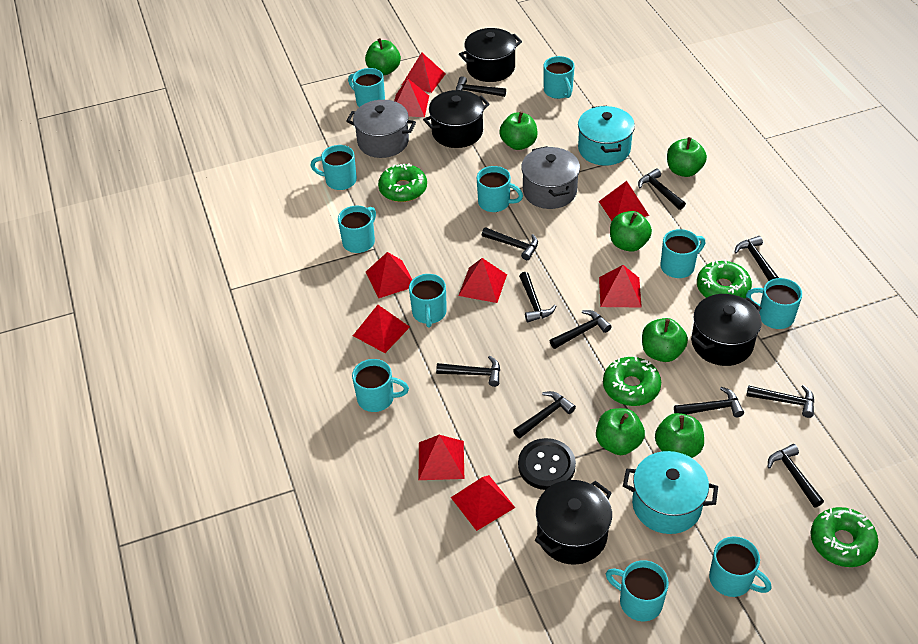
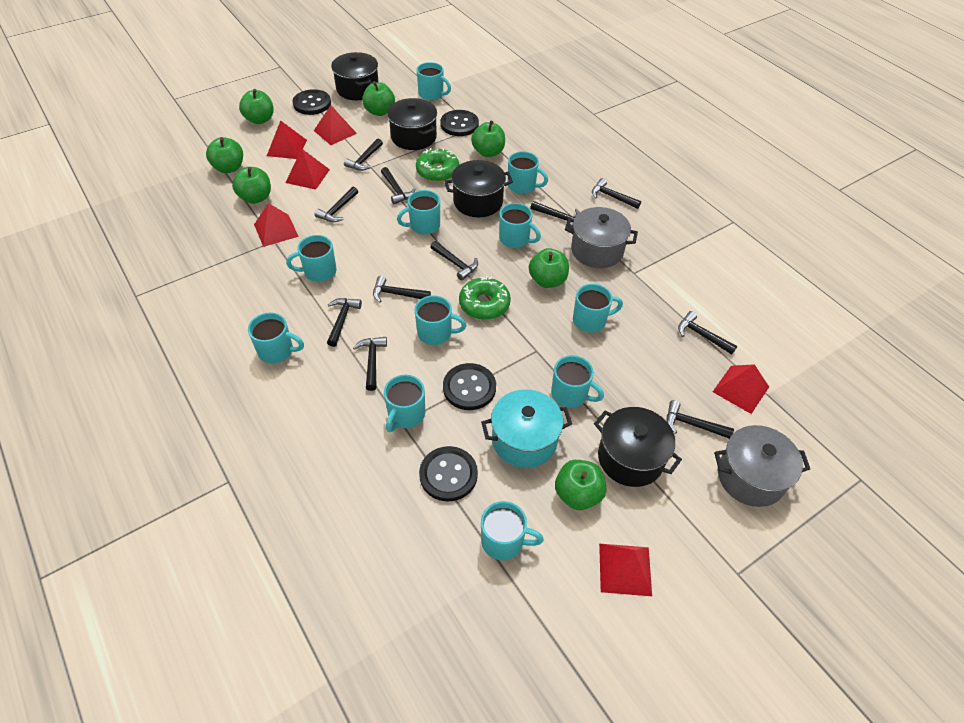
black button: 1 -> 4
green donut: 4 -> 2
red pyramid: 9 -> 6
turquoise pot: 2 -> 1

